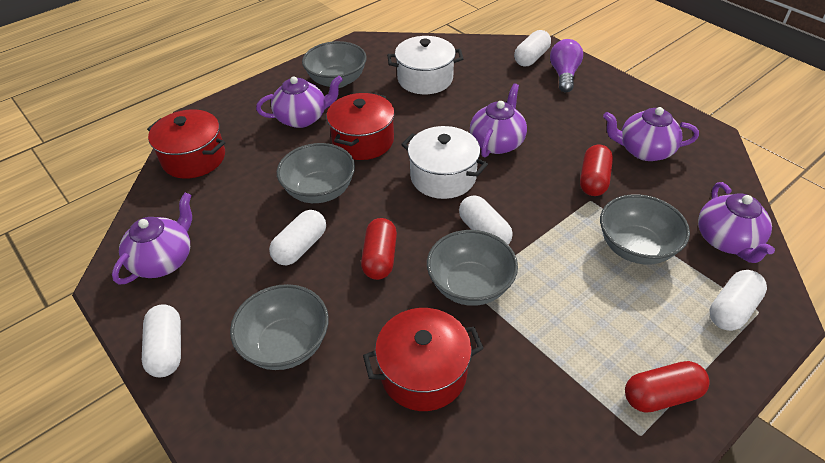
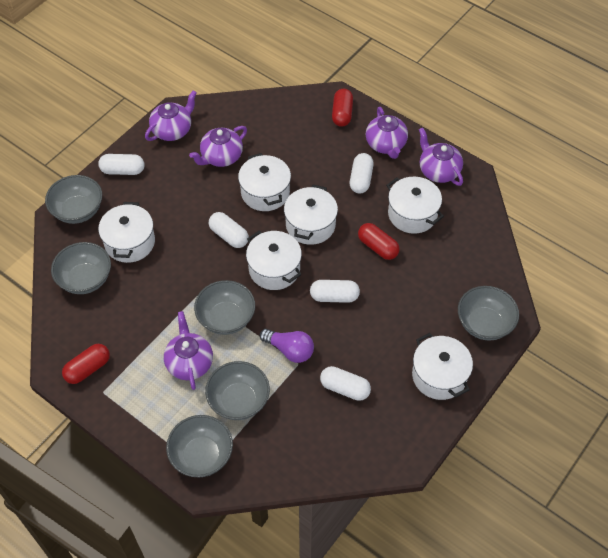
grey bowl: 5 -> 6
red pot: 3 -> 0
white pot: 2 -> 6

